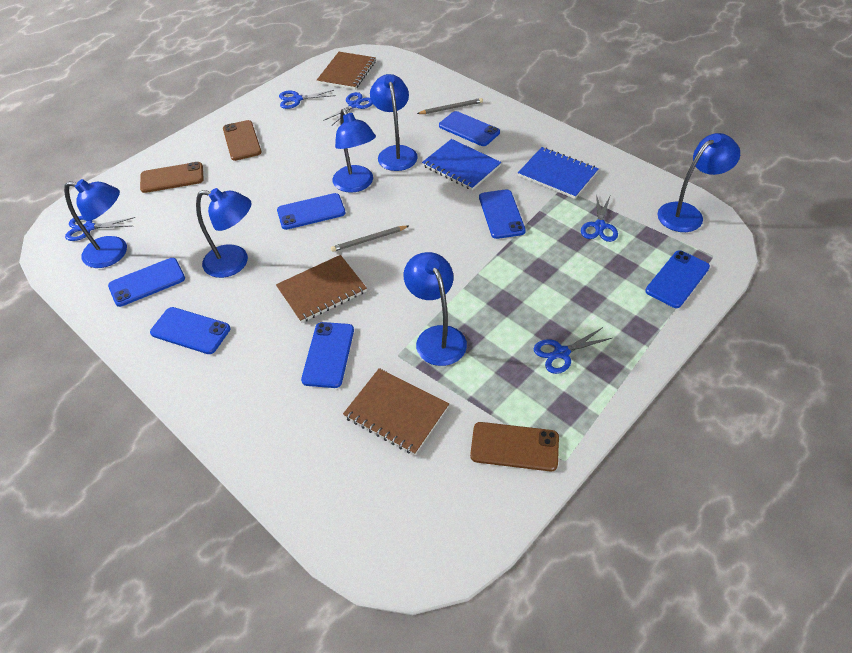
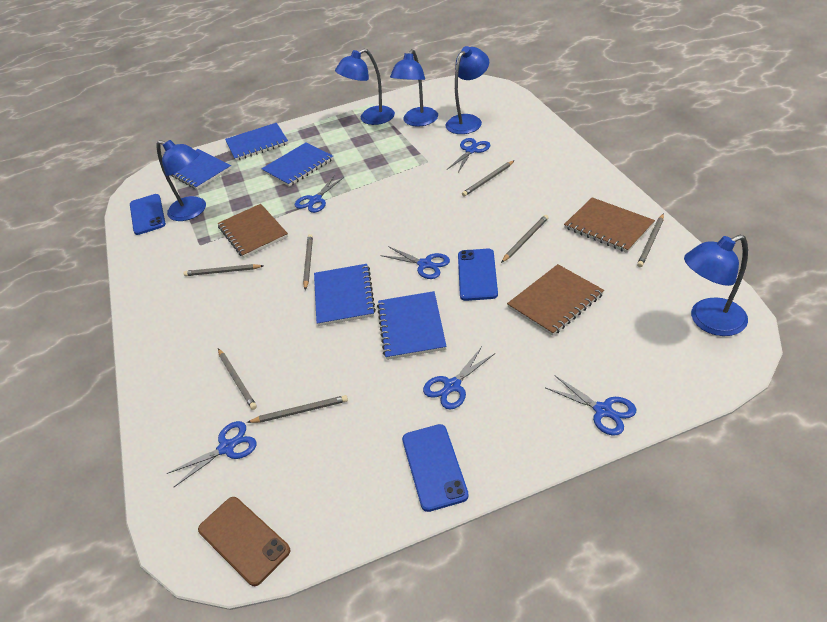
blue lamp: 6 -> 5
blue notebook: 2 -> 5
blue phone: 7 -> 3
blue scissors: 5 -> 6
brown phone: 3 -> 1
grey pencil: 2 -> 7

